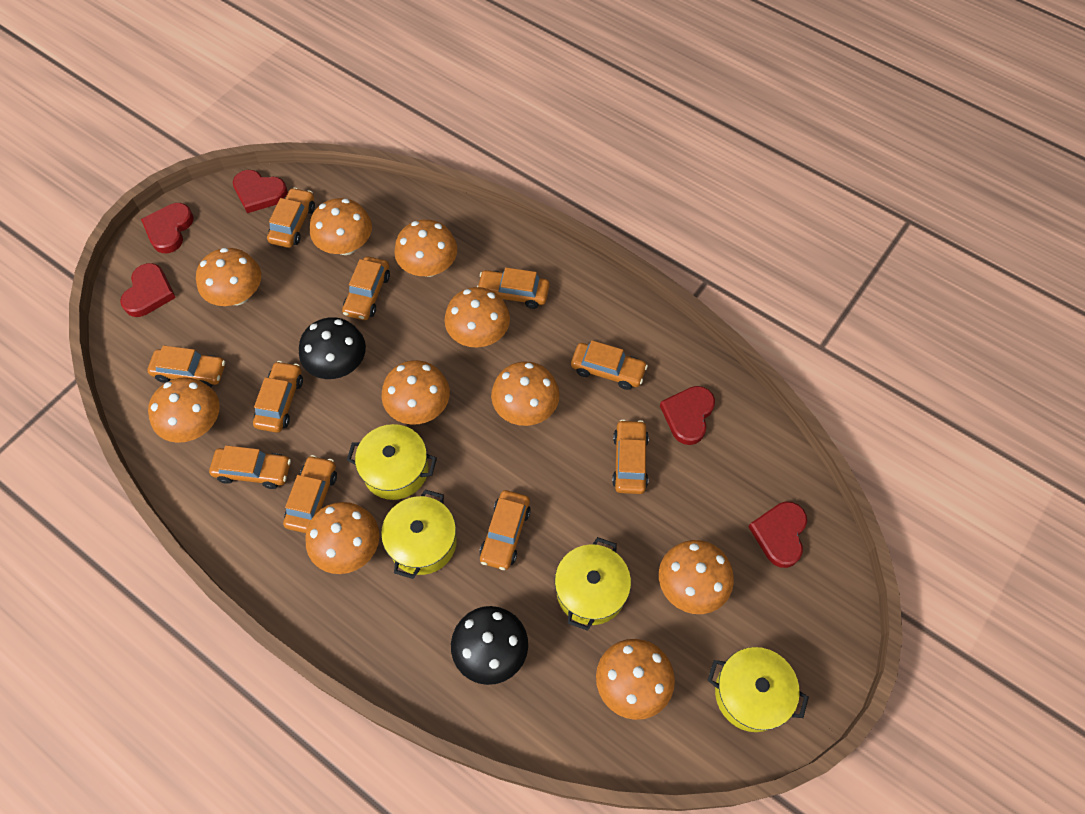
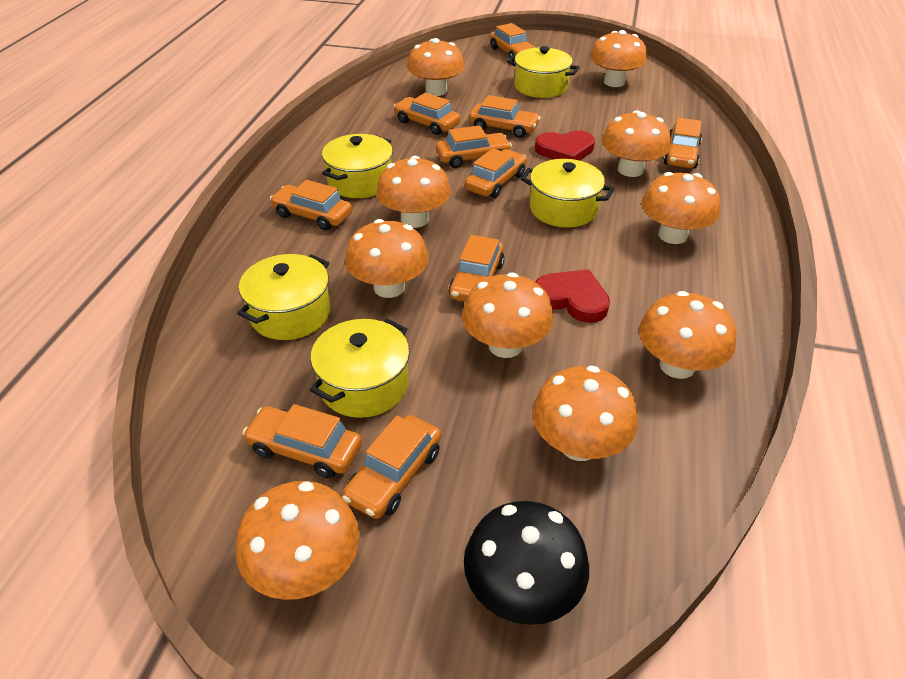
black mushroom: 2 -> 1
red heart: 5 -> 2
yellow pot: 4 -> 5

